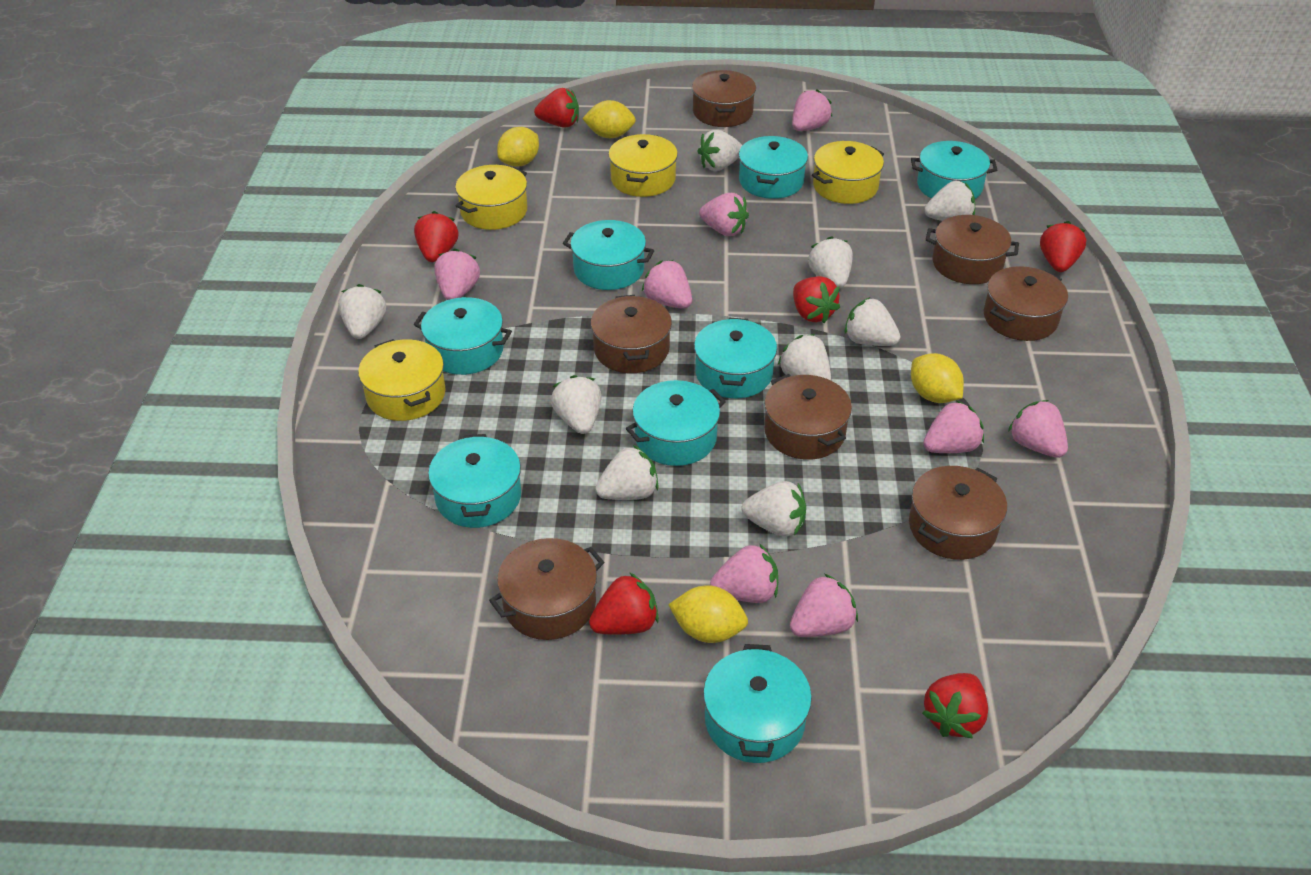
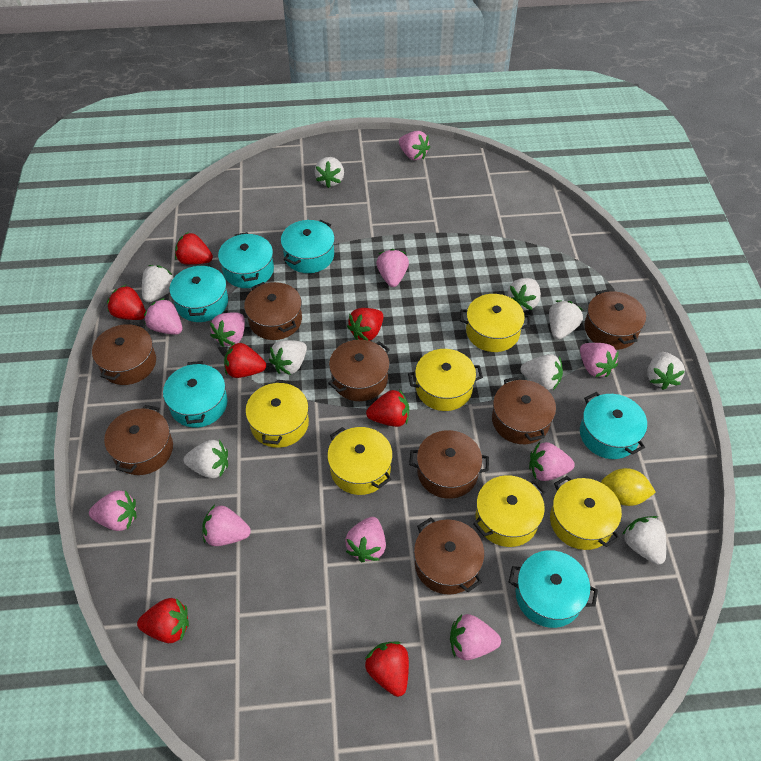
brown pot: 7 -> 8
pink strawberry: 8 -> 10
red strawberry: 6 -> 7
turquoise pot: 8 -> 6
yellow lemon: 4 -> 1
yellow pot: 4 -> 6

